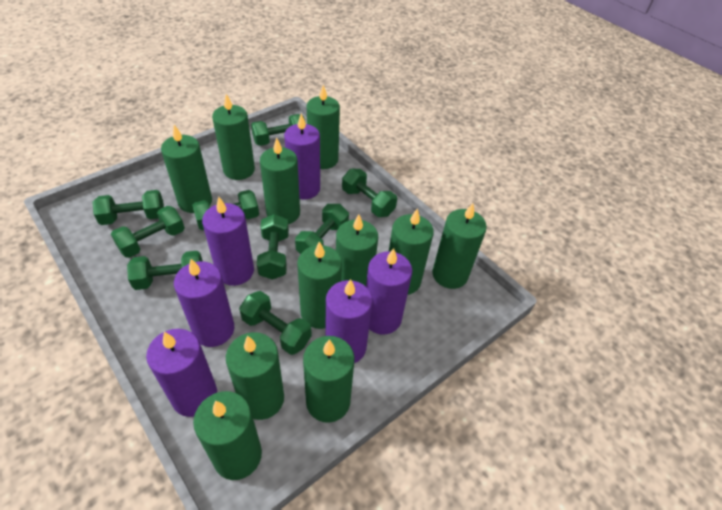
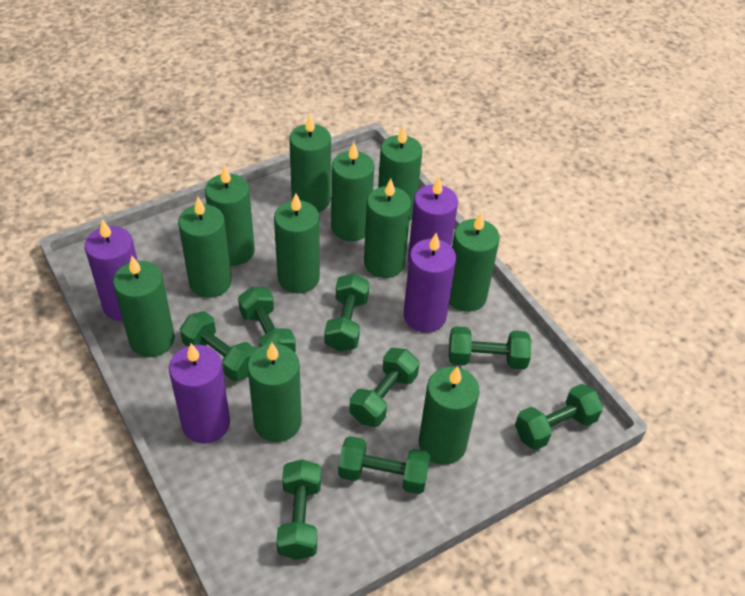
green dumbbell: 9 -> 8
purple candle: 6 -> 4

